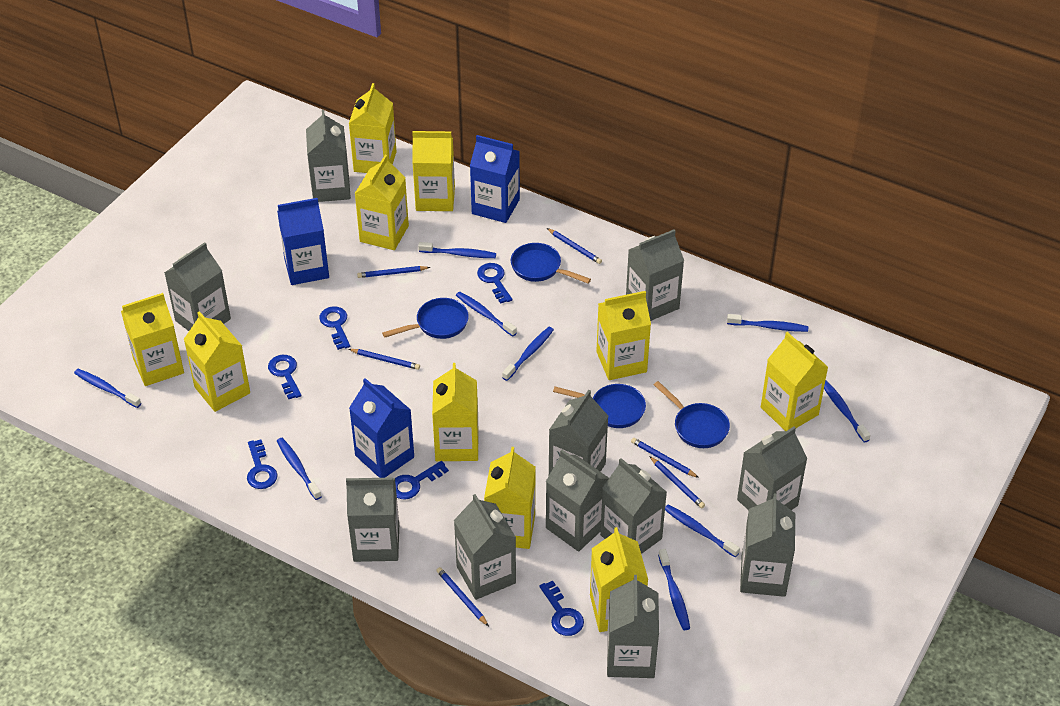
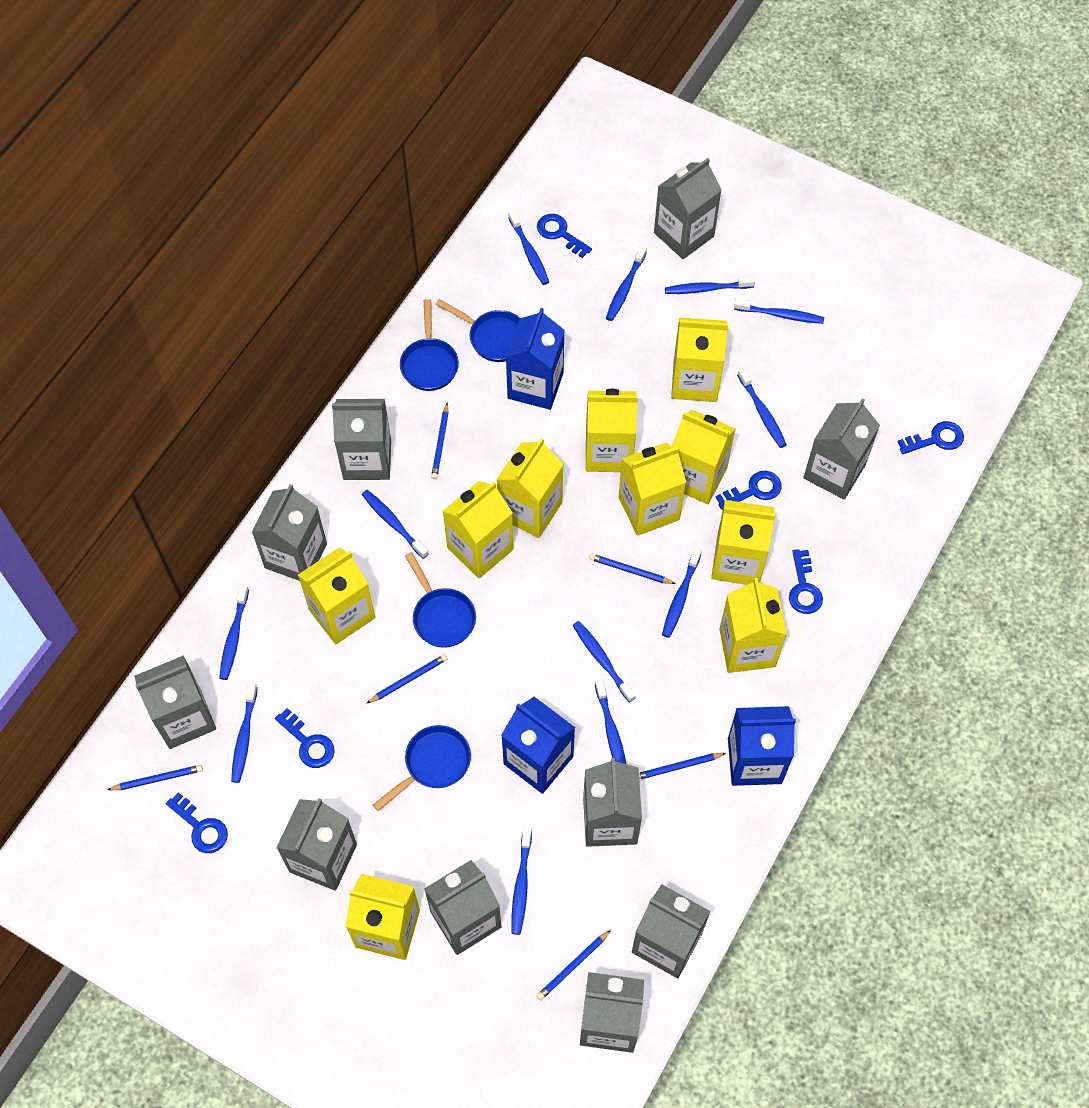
blue toothbrush: 9 -> 12
grey carton: 11 -> 10

